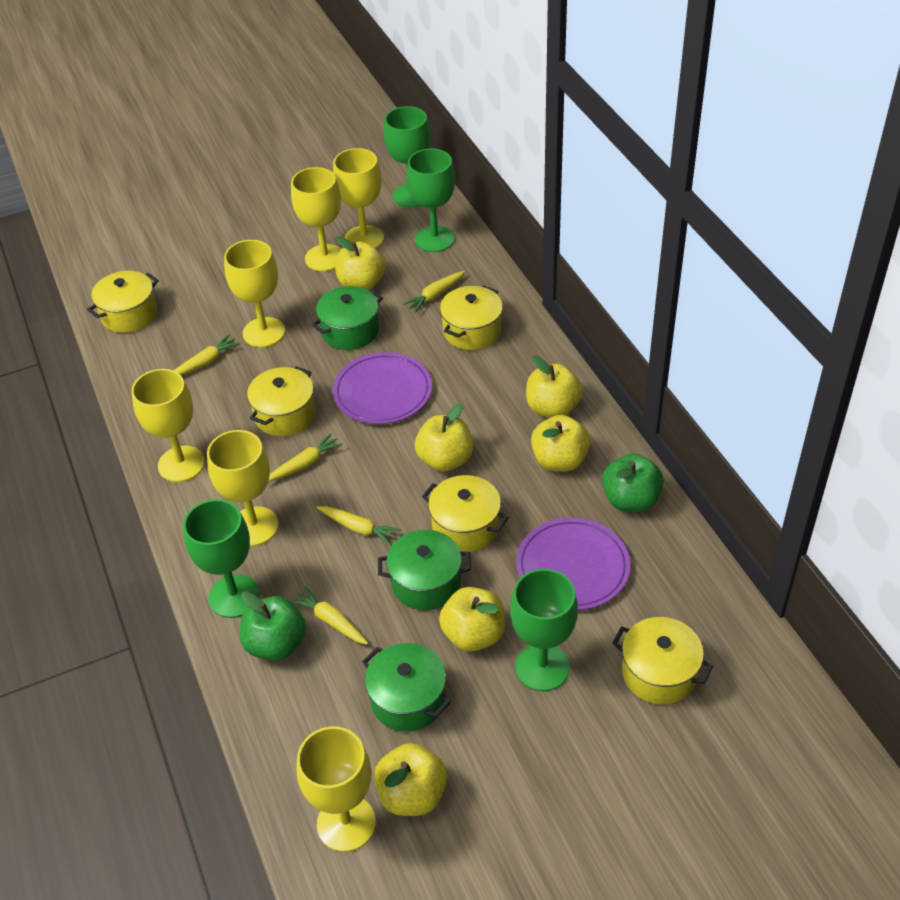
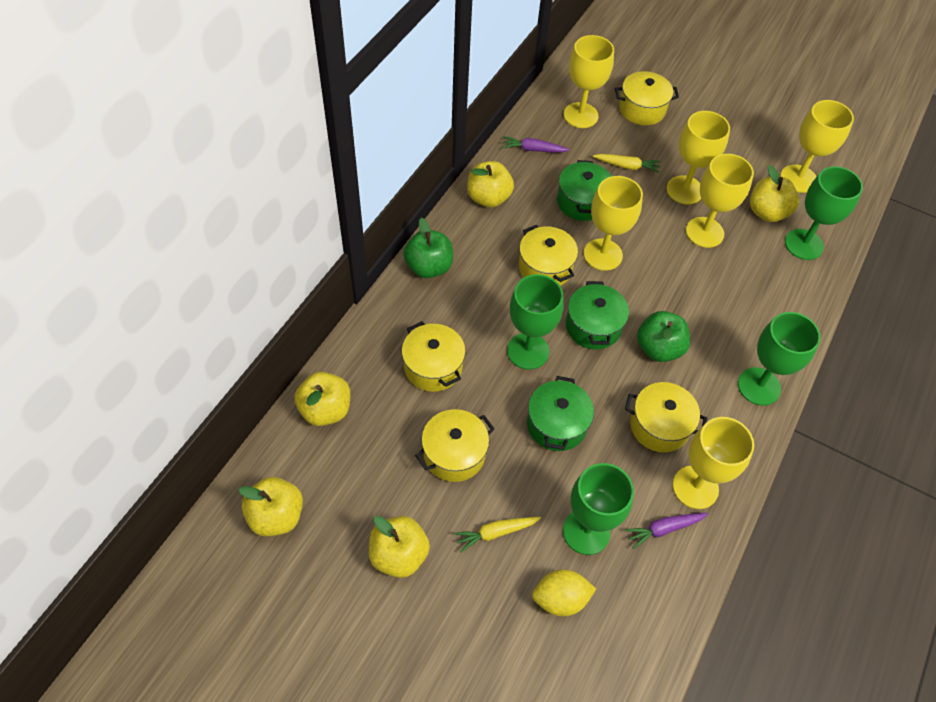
purple carrot: 0 -> 2
purple plate: 2 -> 0
yellow apple: 6 -> 5
yellow carrot: 5 -> 2
yellow lemon: 0 -> 1

